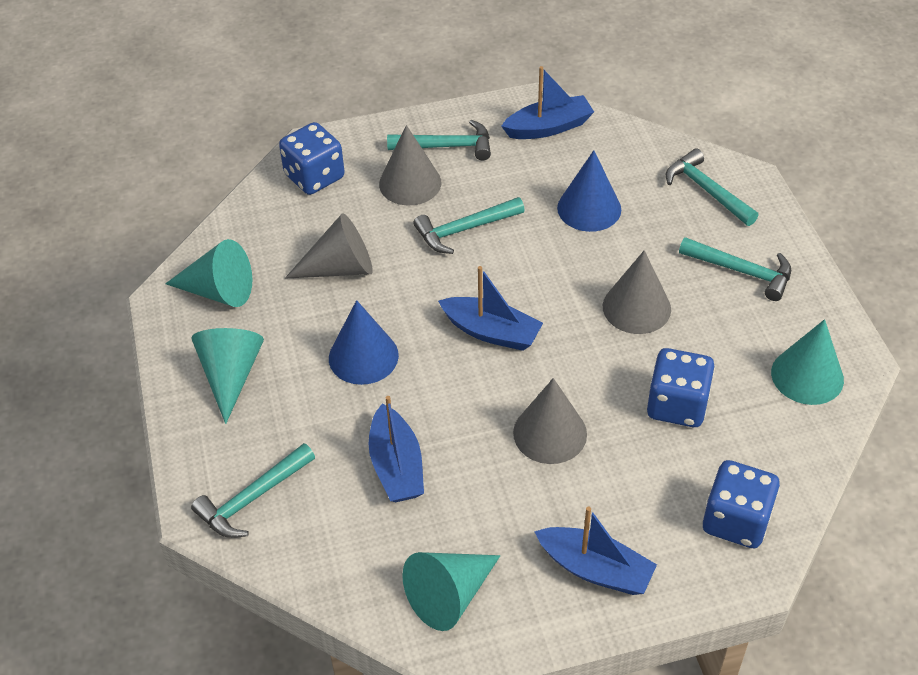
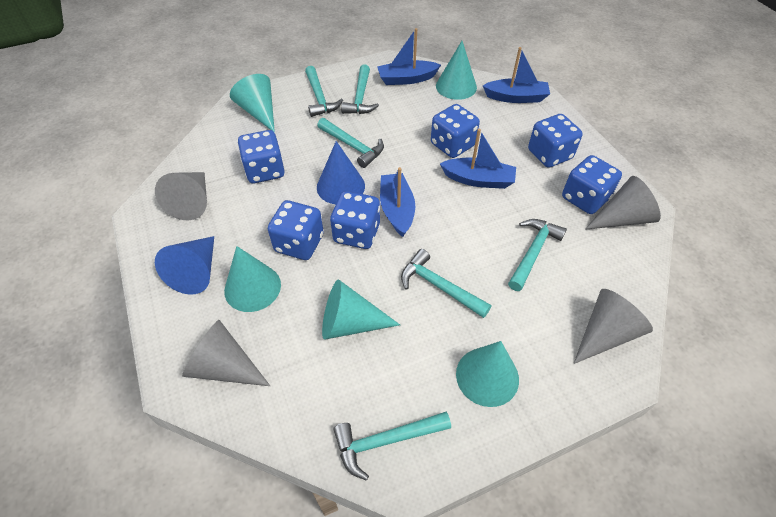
blue dice: 3 -> 6
turquoise cone: 4 -> 5
turquoise hammer: 5 -> 6

